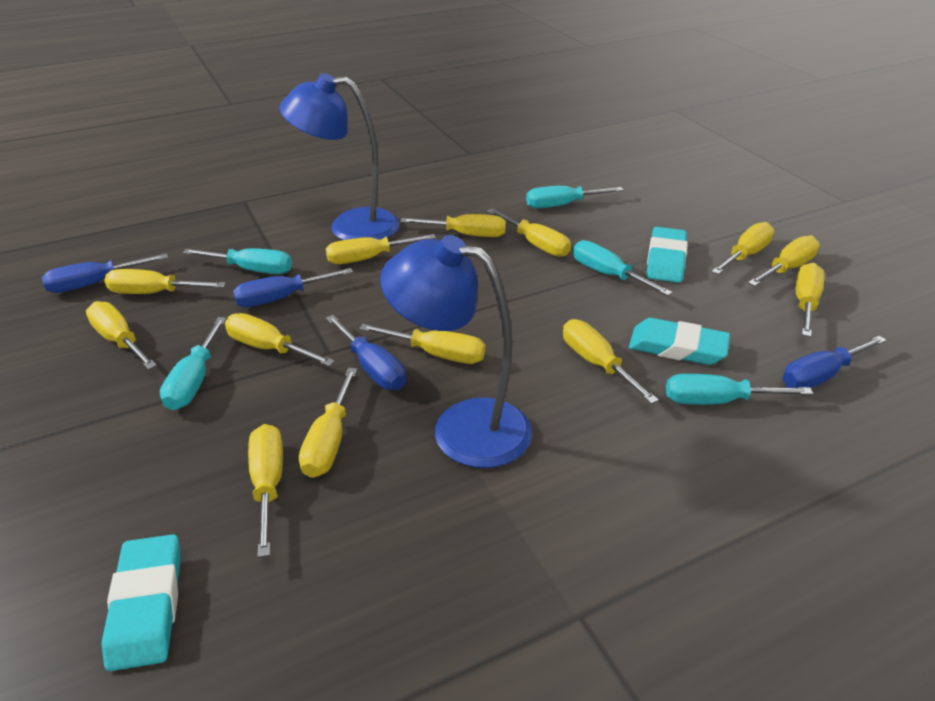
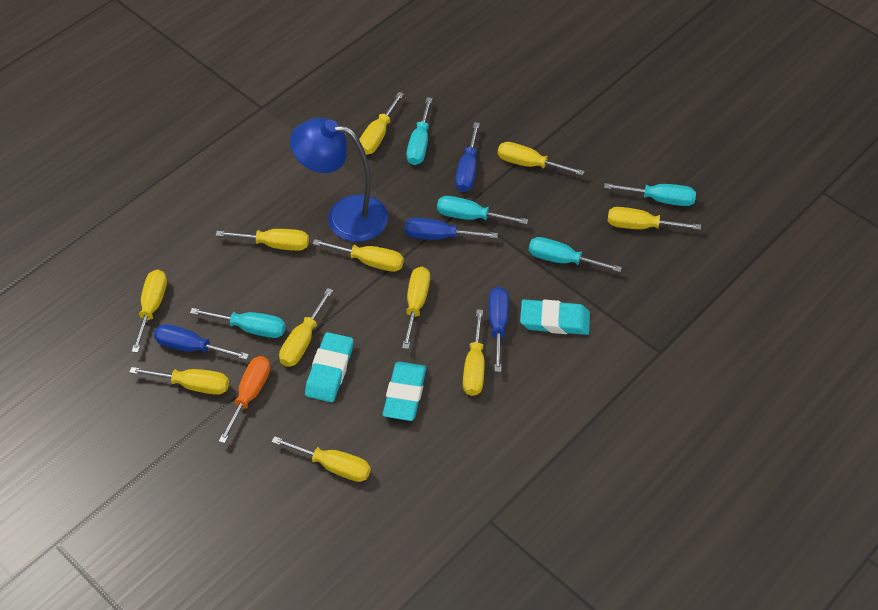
blue lamp: 2 -> 1
orange screwdriver: 0 -> 1
yellow screwdriver: 13 -> 11

